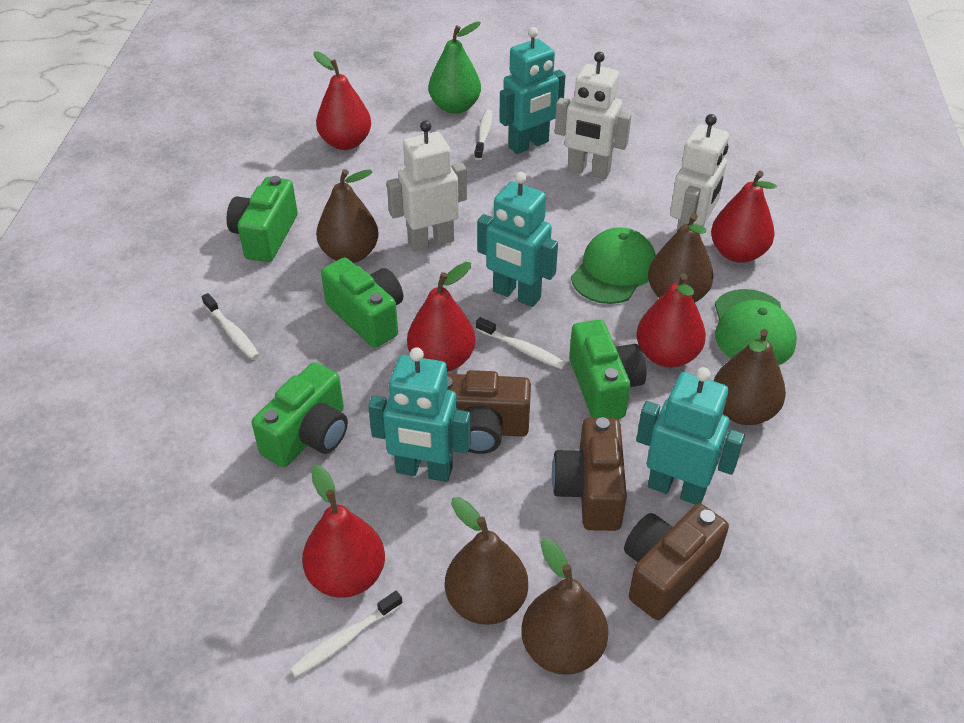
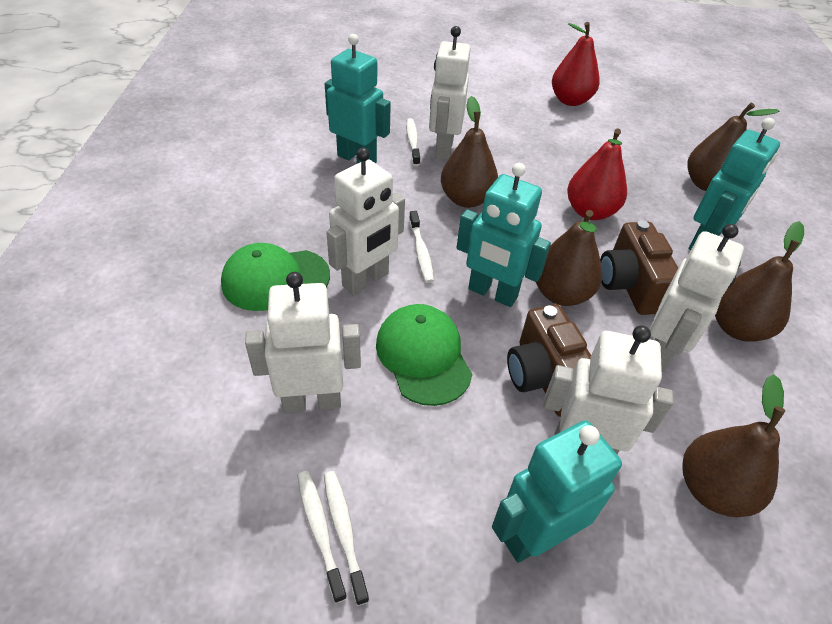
brown camera: 3 -> 2
green camera: 4 -> 0
green pear: 1 -> 0
red pear: 5 -> 2
white robot: 3 -> 5

